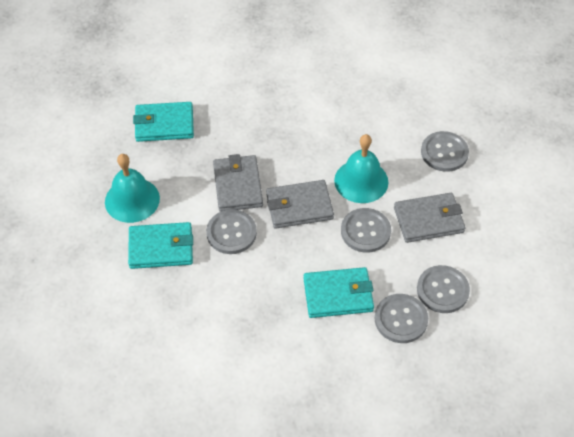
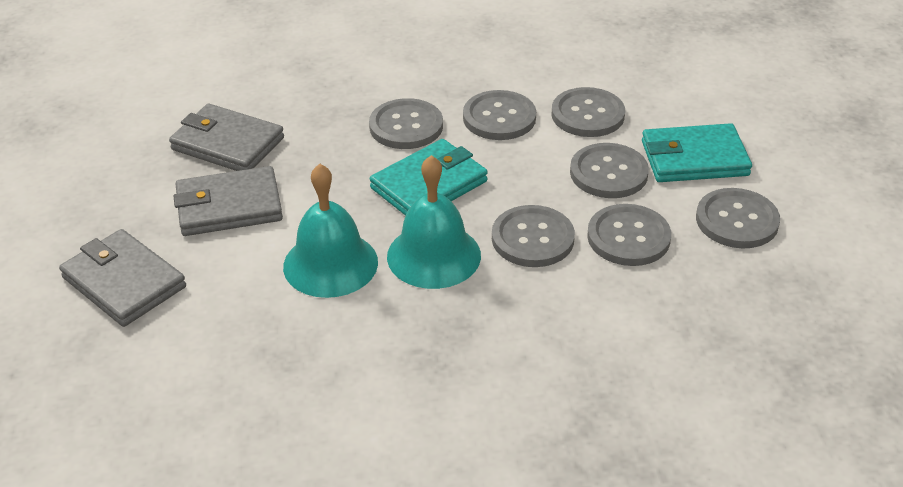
grey button: 5 -> 7
turquoise wallet: 3 -> 2

